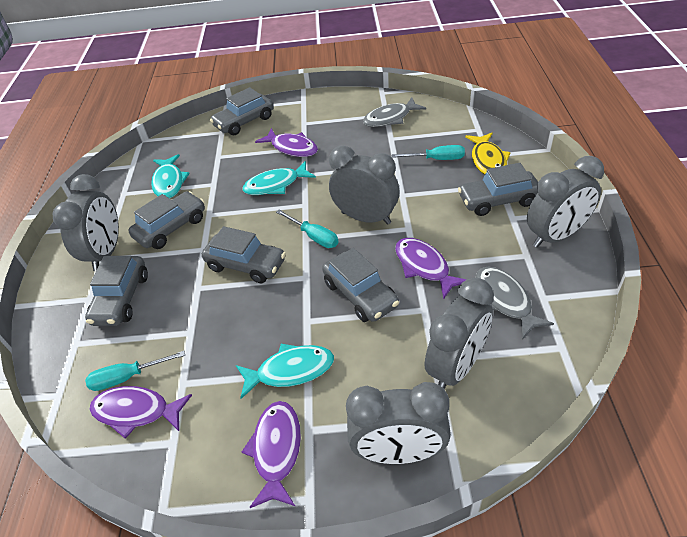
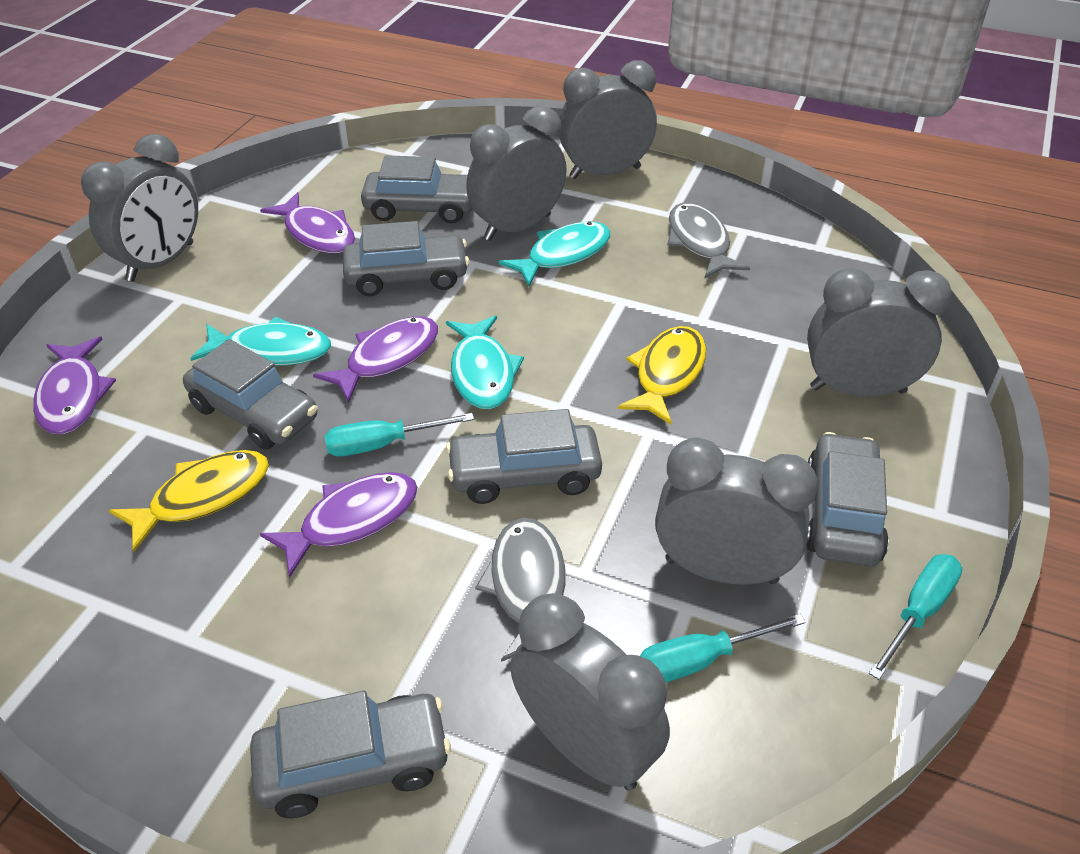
grey clock: 5 -> 6
yellow fish: 1 -> 2

